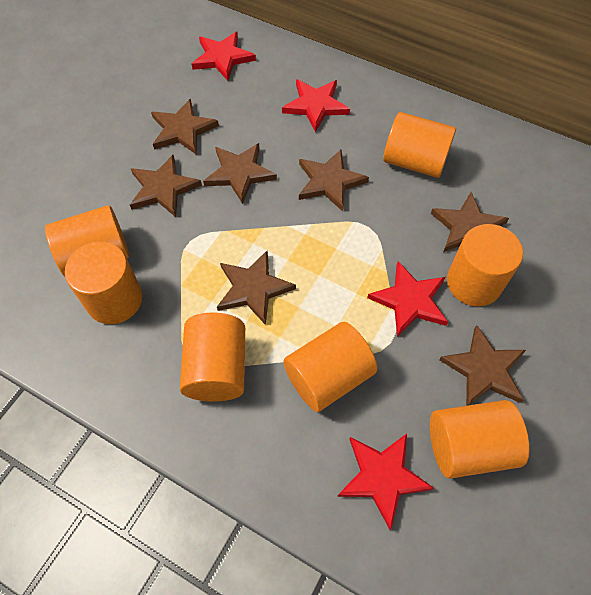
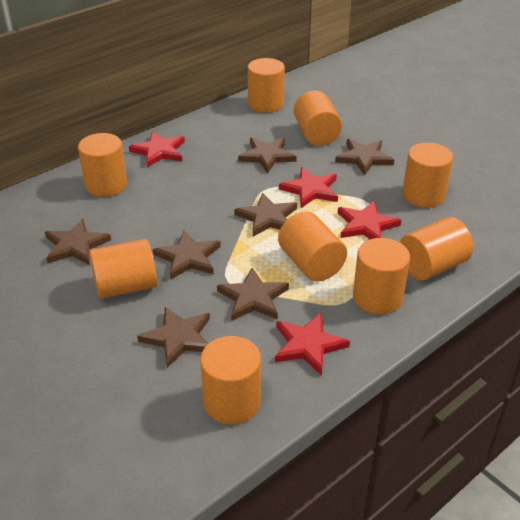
orange cylinder: 7 -> 9

